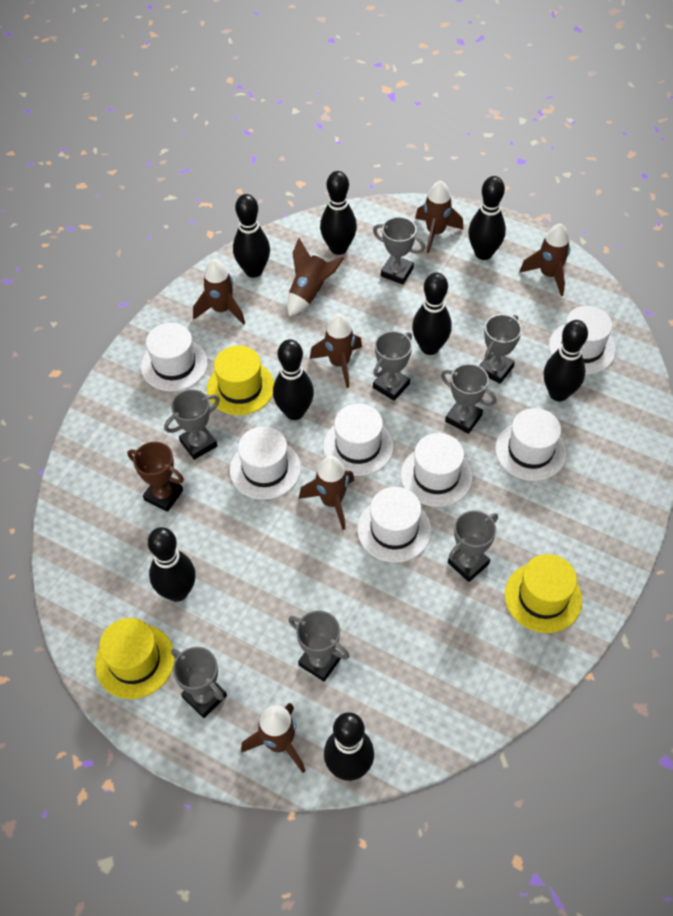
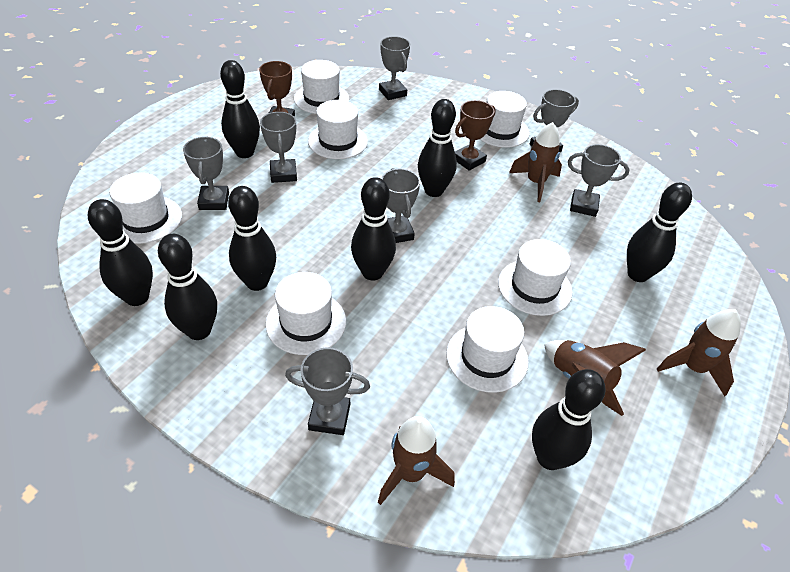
brown rocket: 7 -> 4
brown trophy: 1 -> 2
grey trophy: 8 -> 7
yellow hat: 3 -> 0

